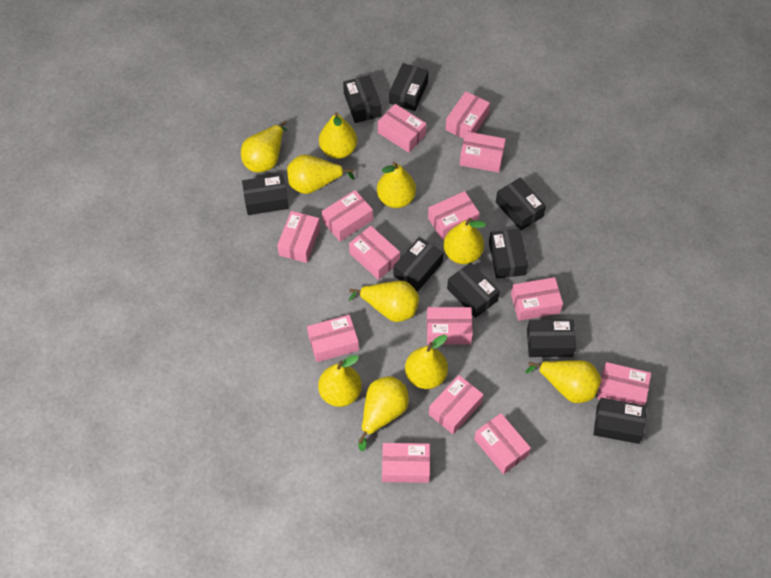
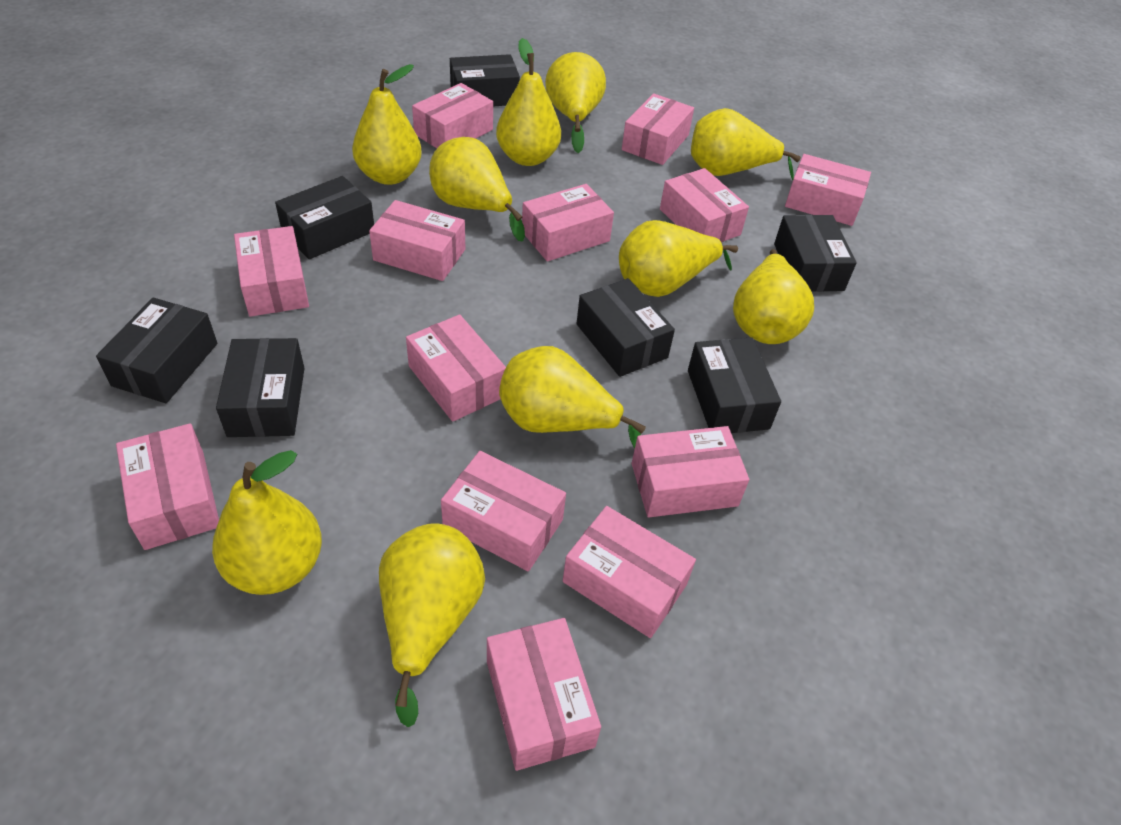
black box: 9 -> 7
pink box: 14 -> 13

